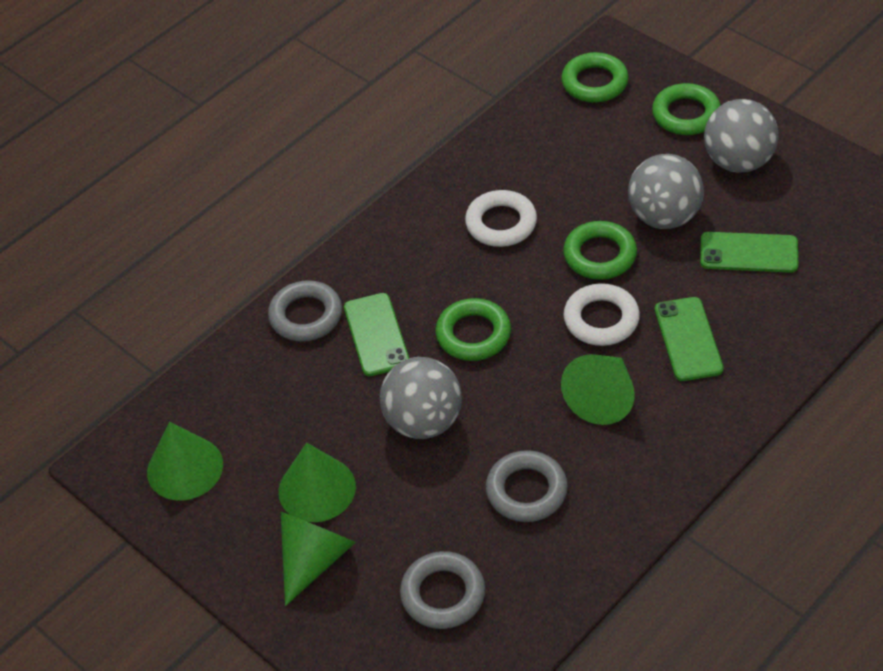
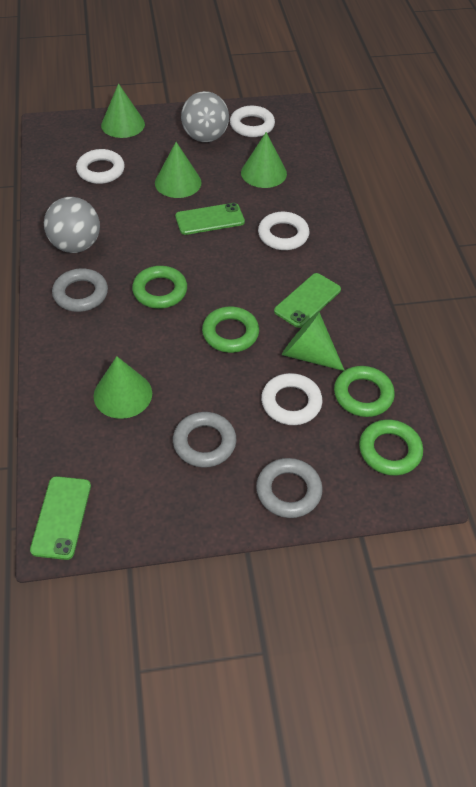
green cone: 4 -> 5
grey ball: 3 -> 2
white ring: 2 -> 4

